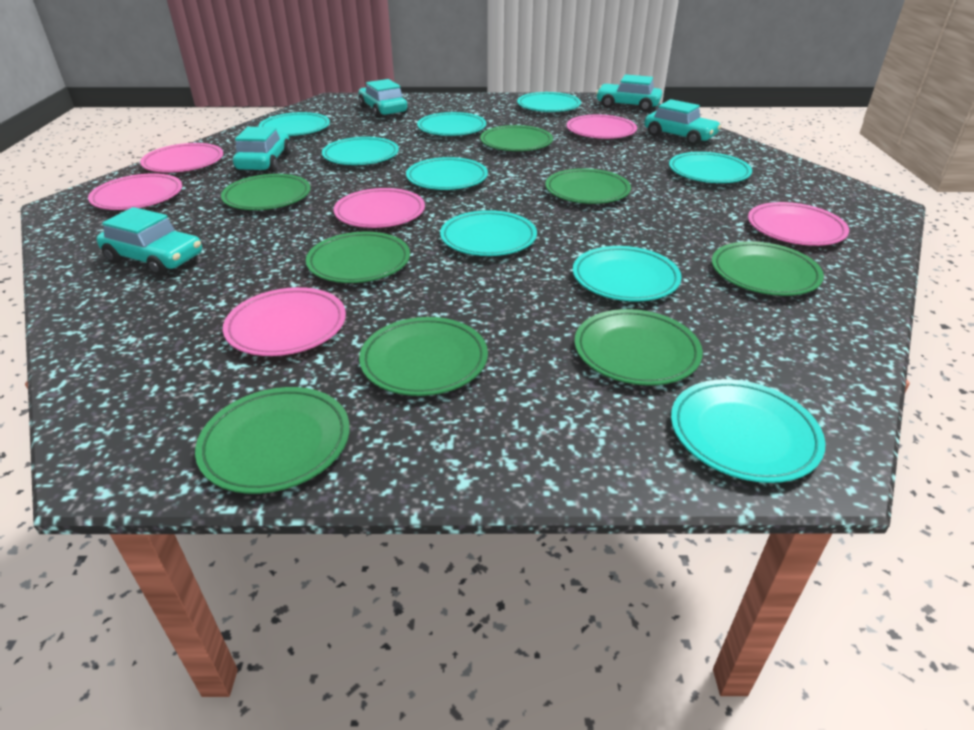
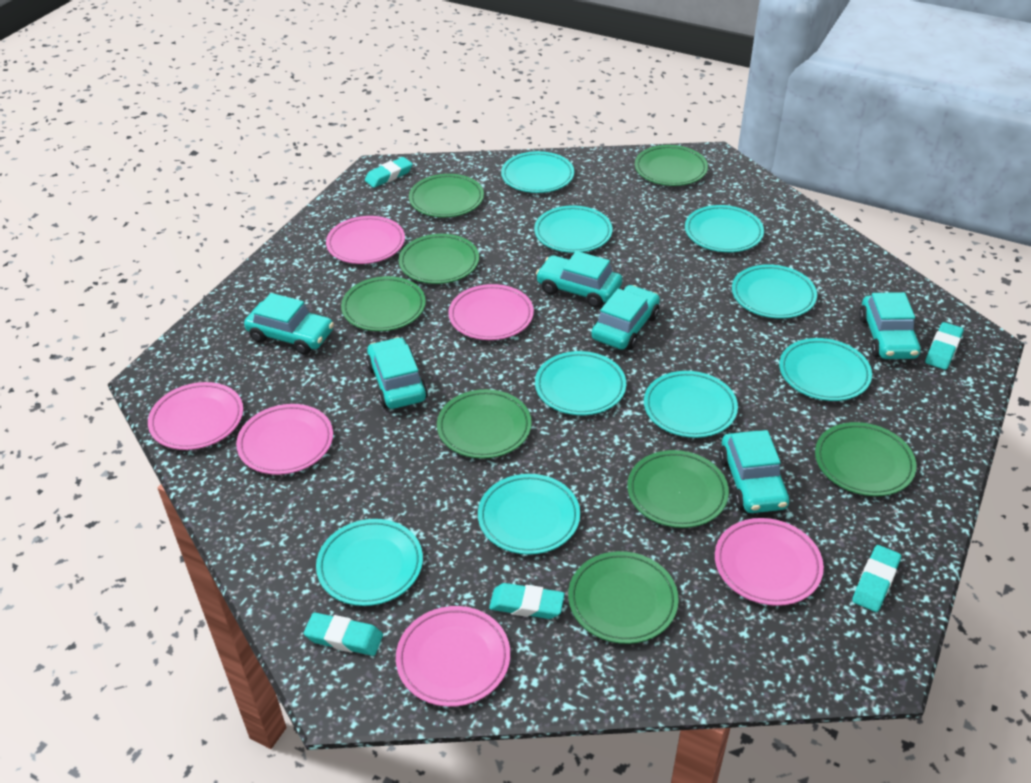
turquoise car: 5 -> 6
turquoise eraser: 0 -> 5

